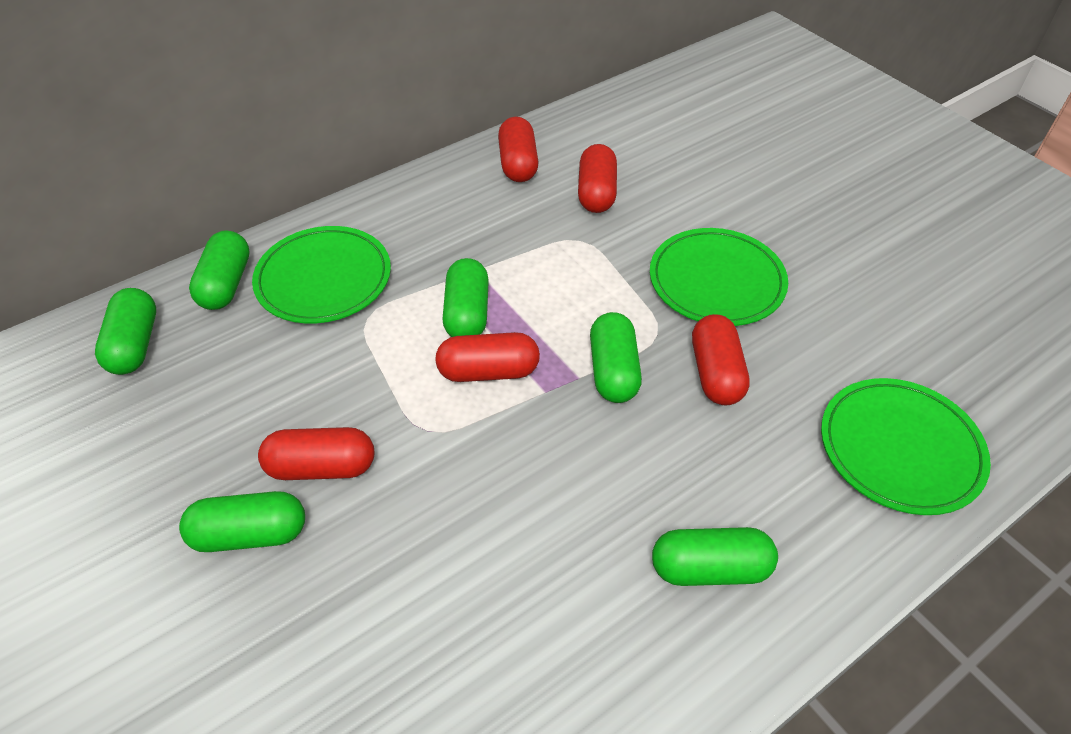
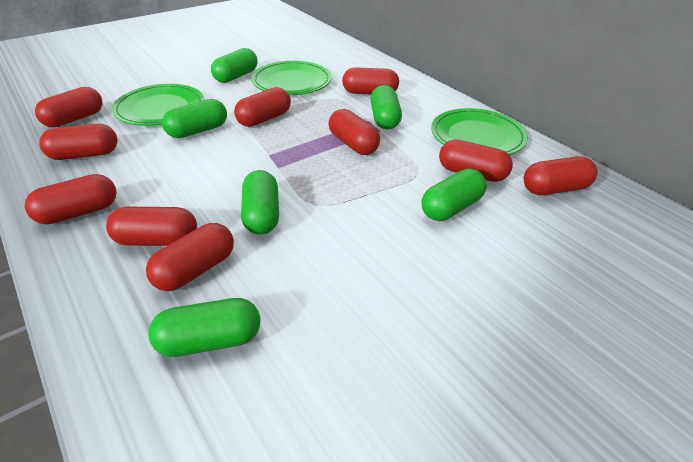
red capsule: 5 -> 10

